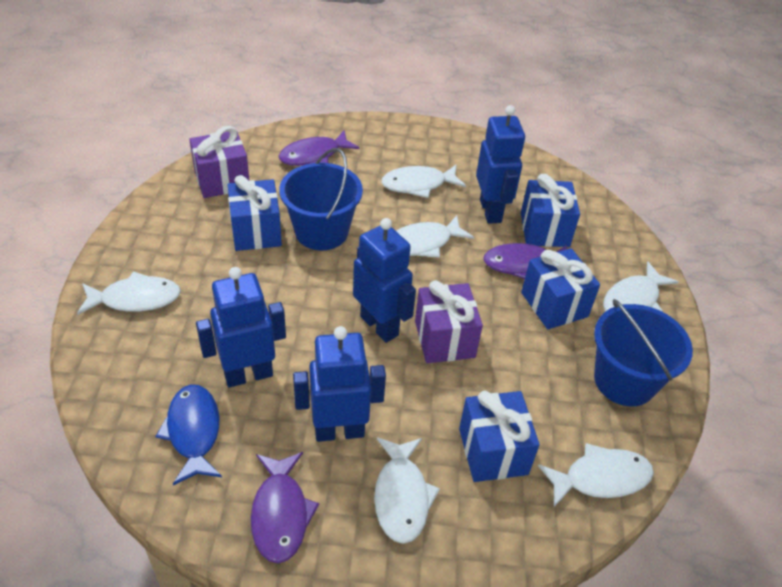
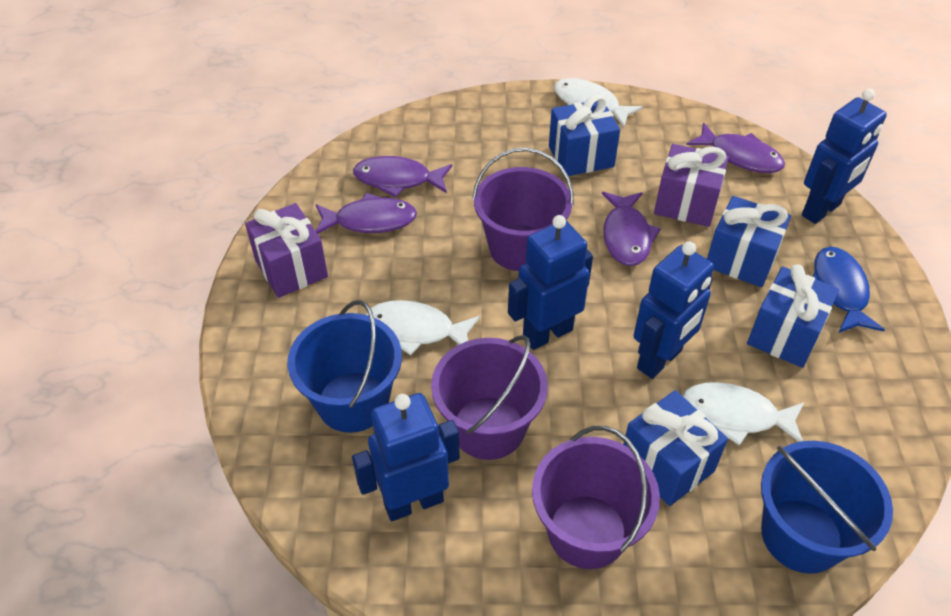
purple bucket: 0 -> 3
purple fish: 3 -> 4
white fish: 6 -> 3

